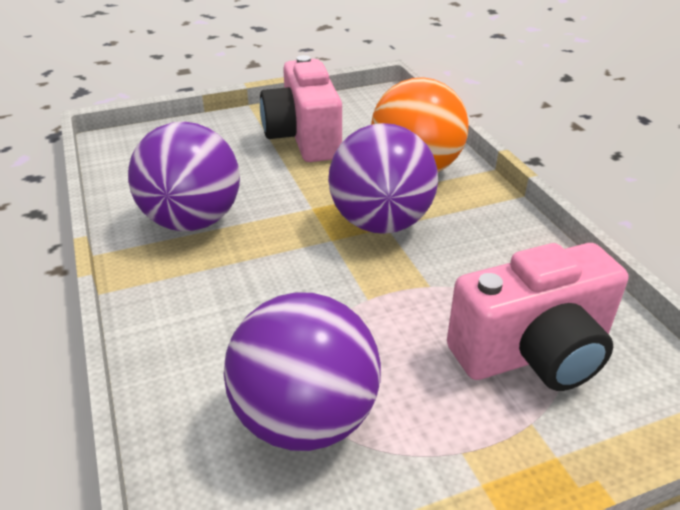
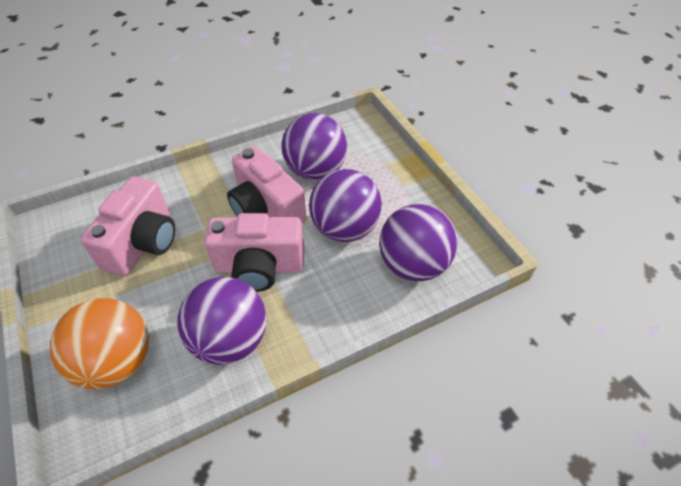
pink camera: 2 -> 3
purple ball: 3 -> 4

